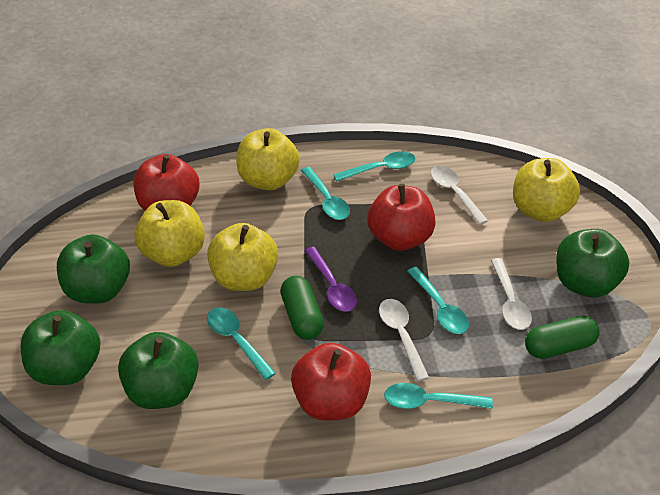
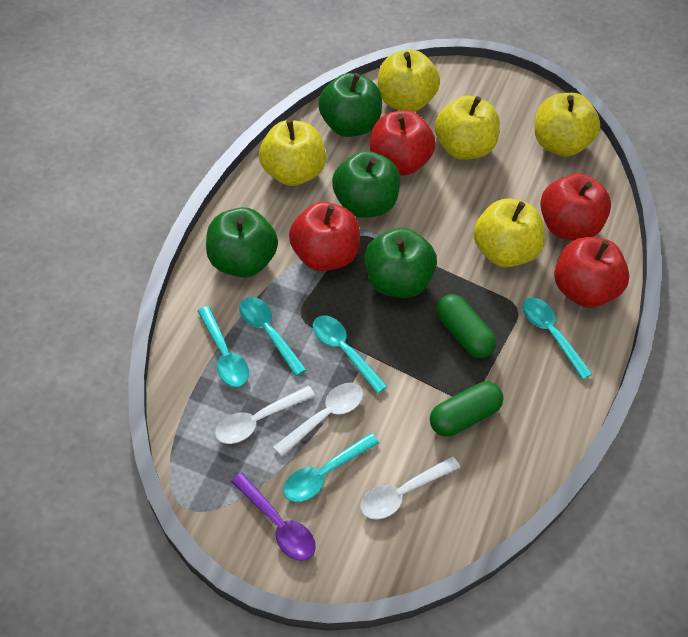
red apple: 3 -> 4
yellow apple: 4 -> 5

